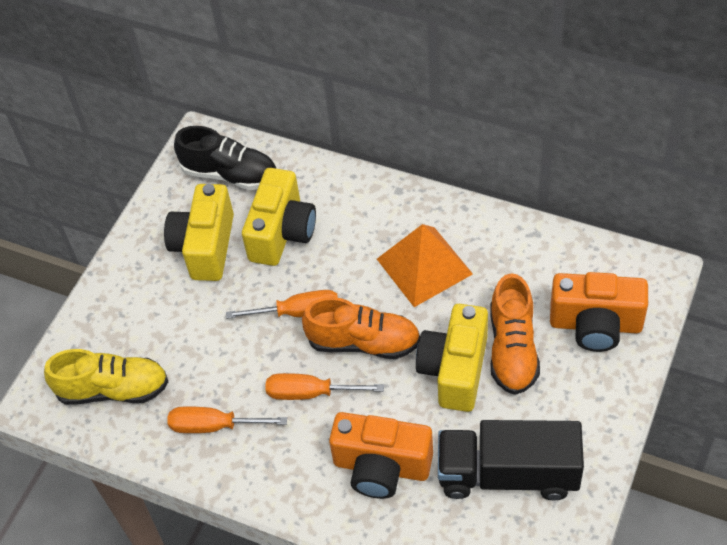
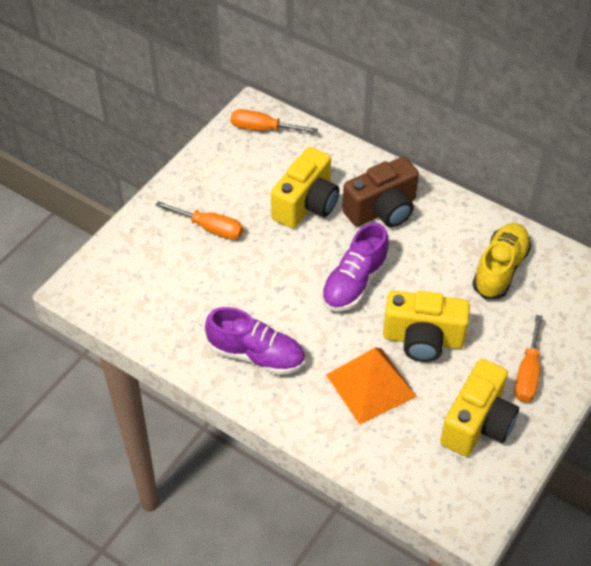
black shoe: 1 -> 0
black truck: 1 -> 0
brown camera: 0 -> 1
orange camera: 2 -> 0
orange shoe: 2 -> 0
purple shoe: 0 -> 2

